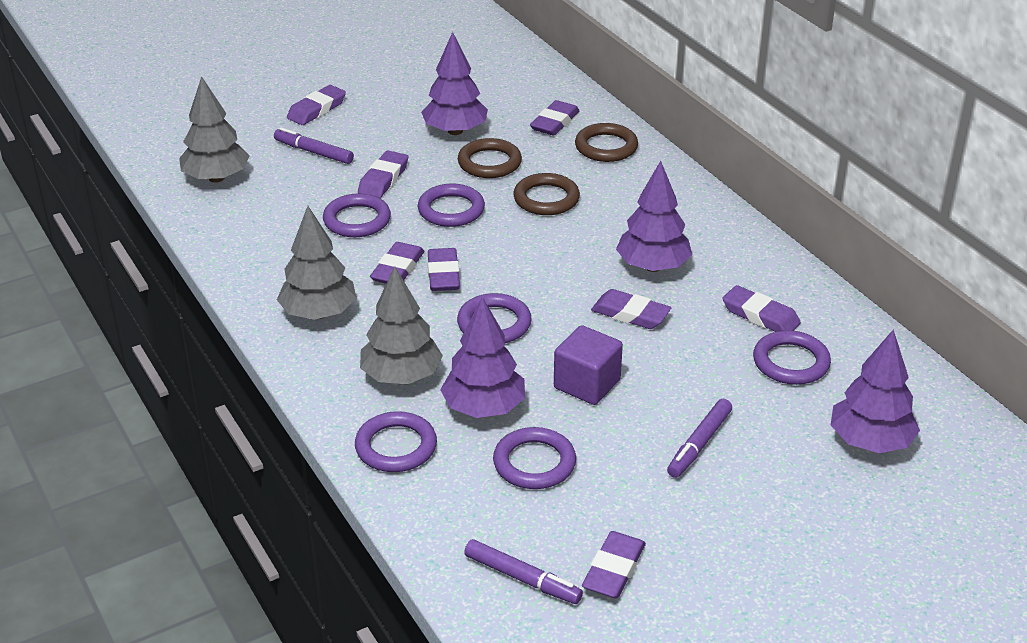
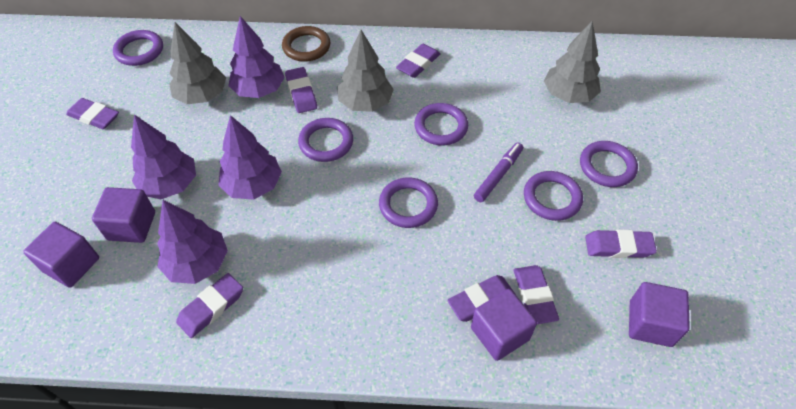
brown ring: 3 -> 1
purple cube: 1 -> 4
purple eraser: 8 -> 7
purple marker: 3 -> 1

